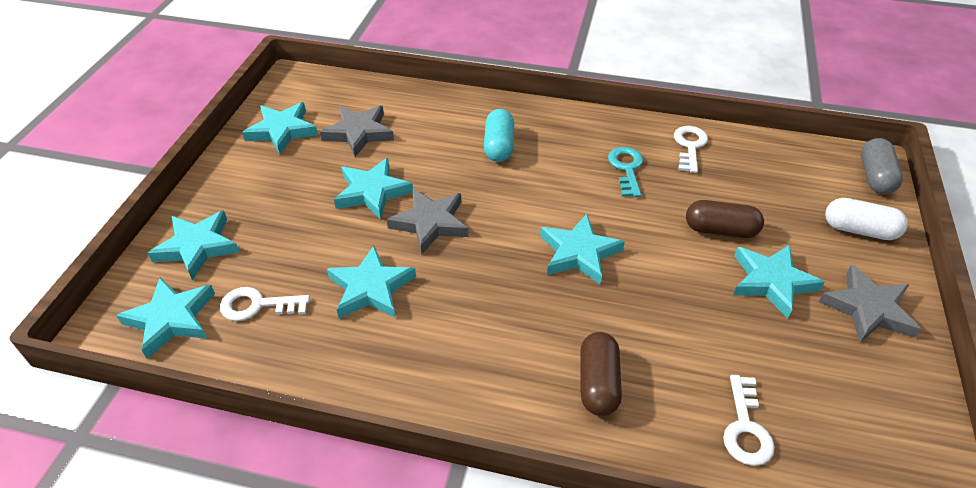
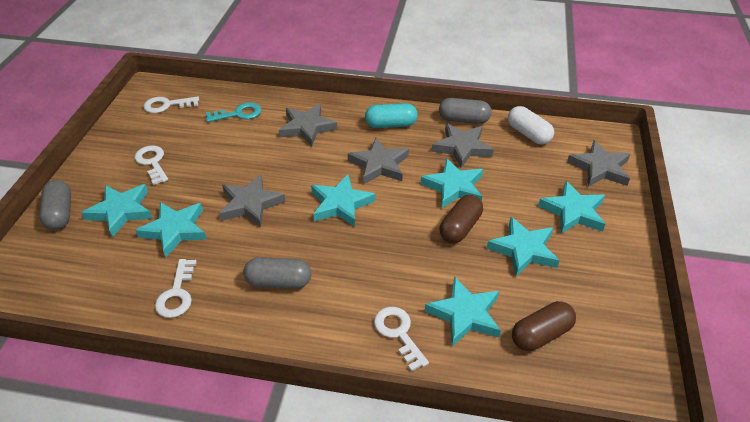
grey capsule: 1 -> 3
grey star: 3 -> 5
white key: 3 -> 4

